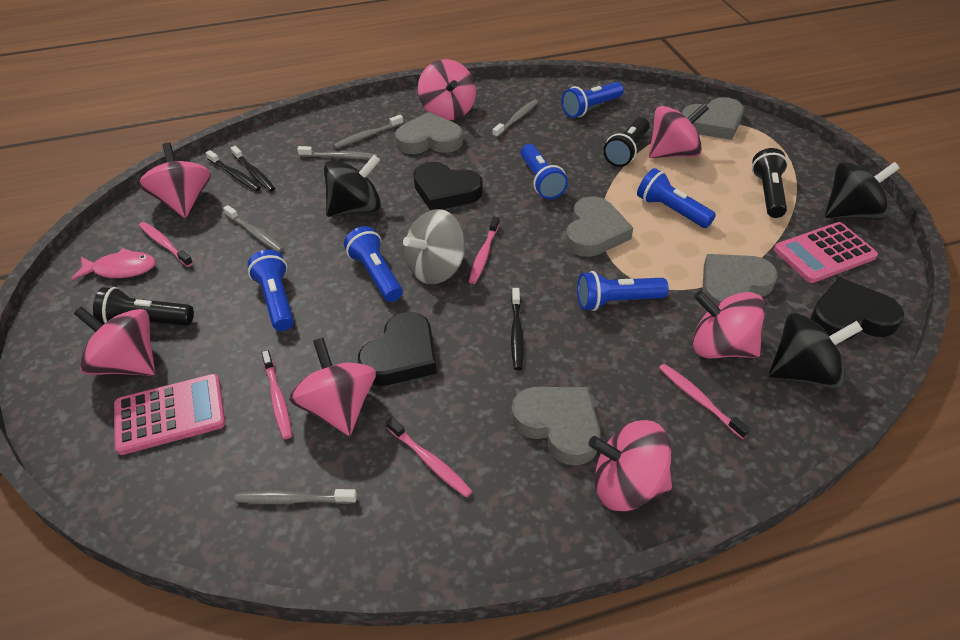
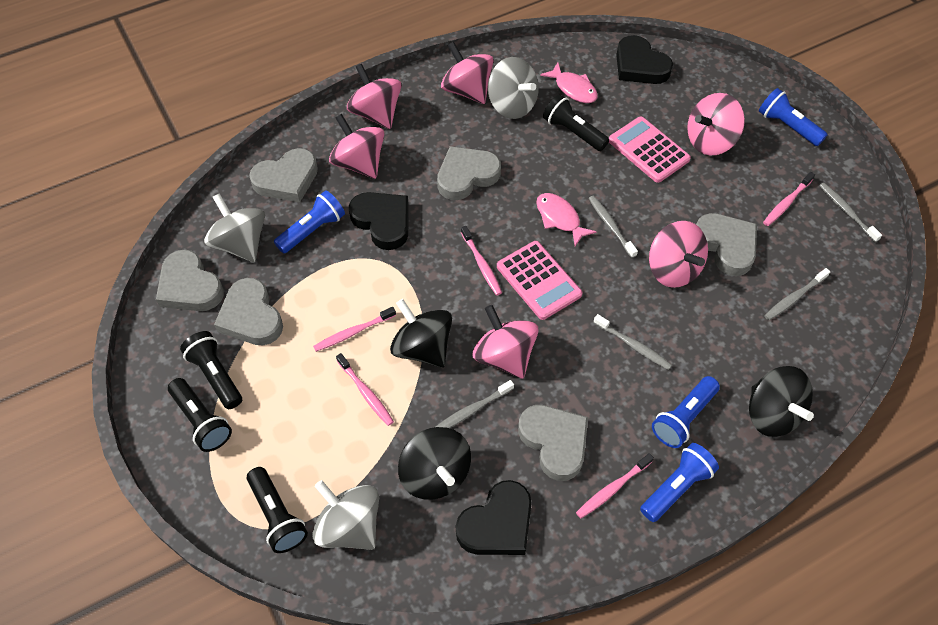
black flashlight: 3 -> 4
black toothbrush: 3 -> 0
blue flashlight: 6 -> 4
grey heart: 5 -> 6
grey spinning top: 1 -> 3
pink fish: 1 -> 2
pink spinning top: 7 -> 6

